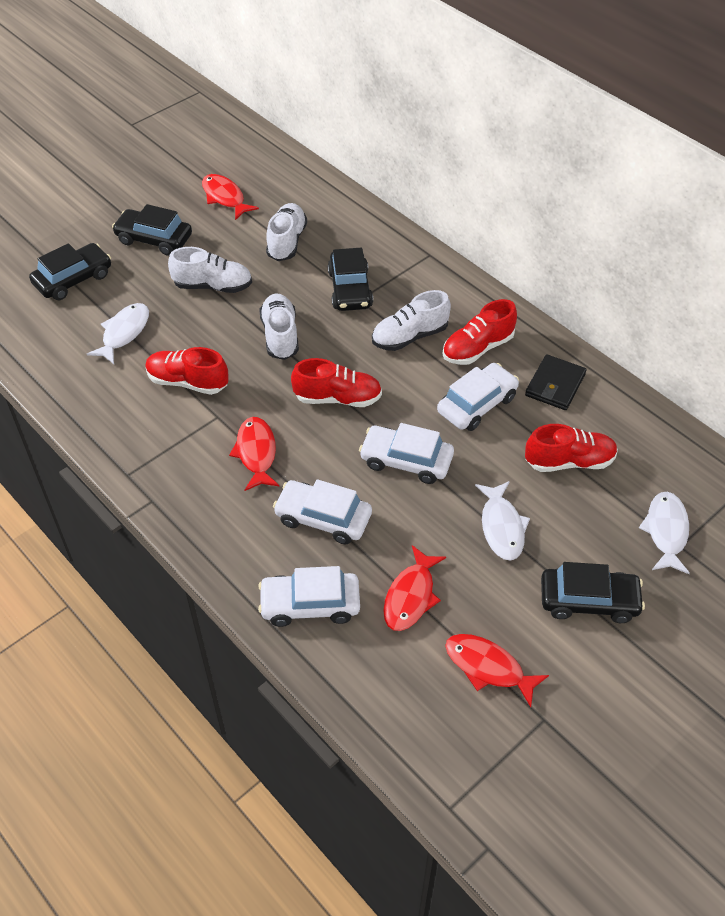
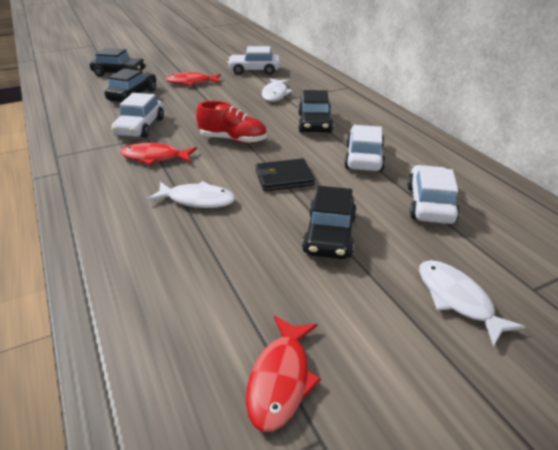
red fish: 4 -> 3
red shoe: 4 -> 1
white shoe: 4 -> 0

